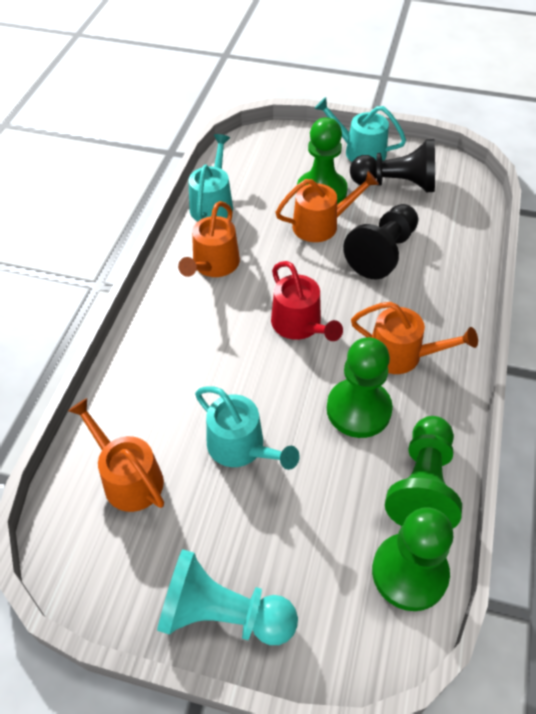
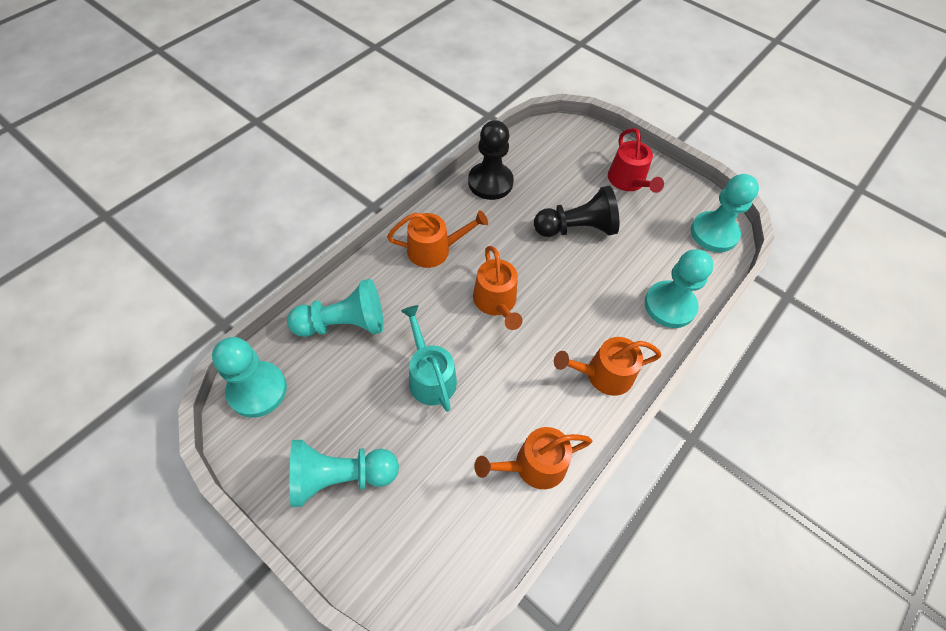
green pawn: 4 -> 0
turquoise pawn: 1 -> 5
turquoise watering can: 3 -> 1

